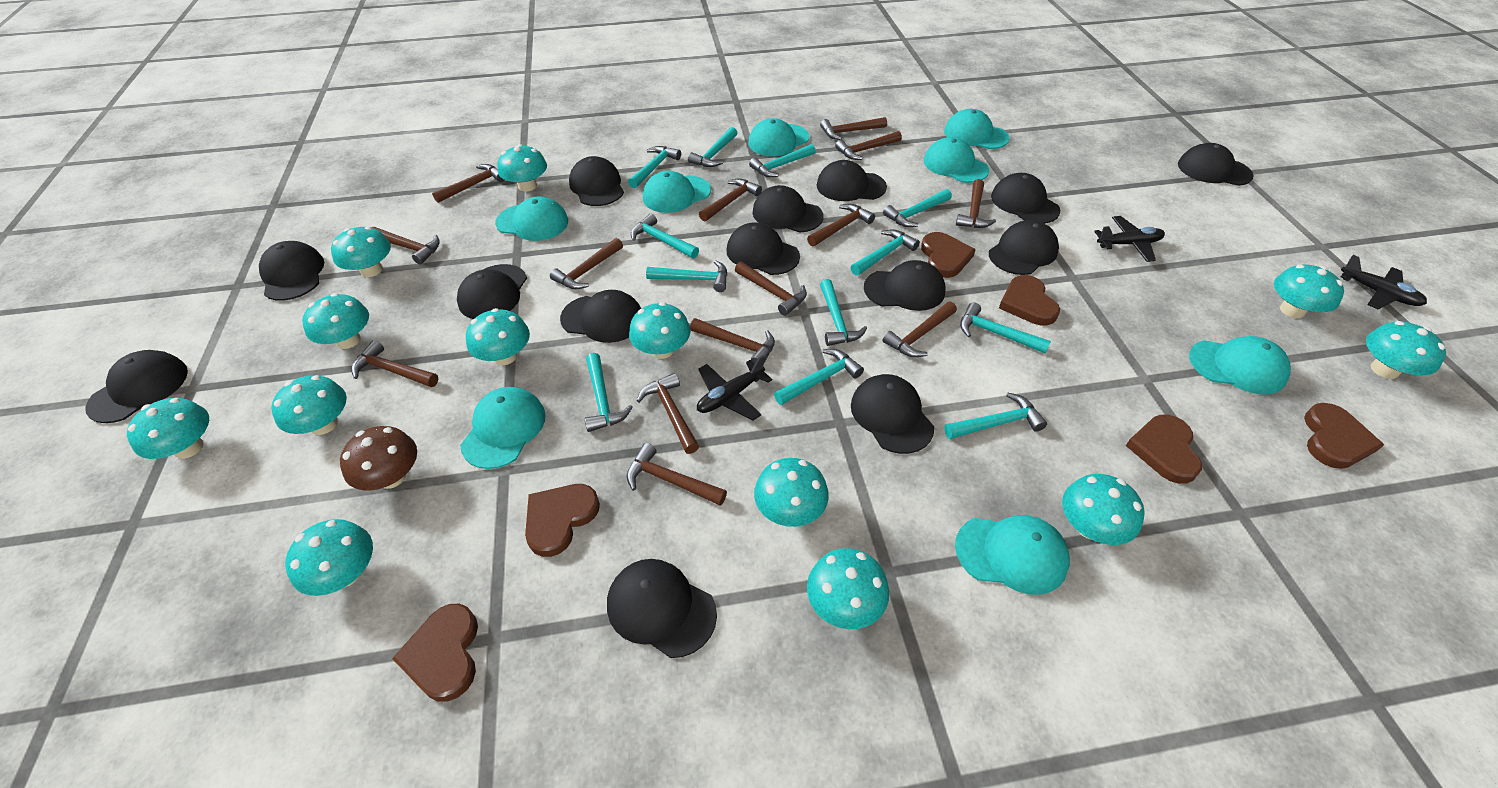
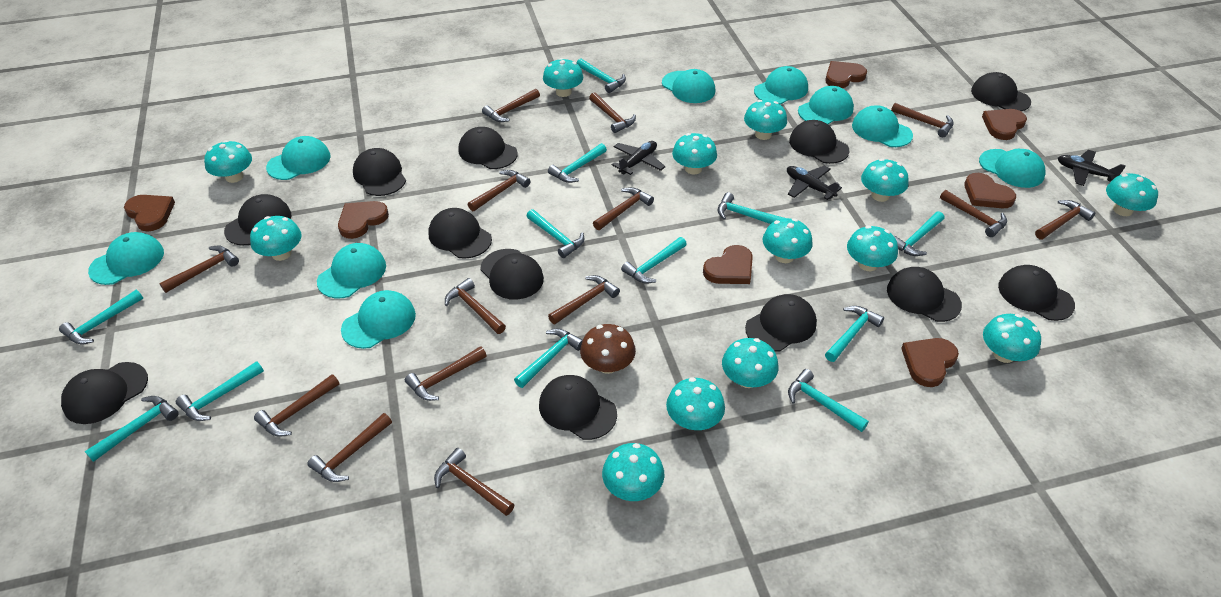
black cap: 14 -> 12
brown heart: 6 -> 7
turquoise cap: 8 -> 9

